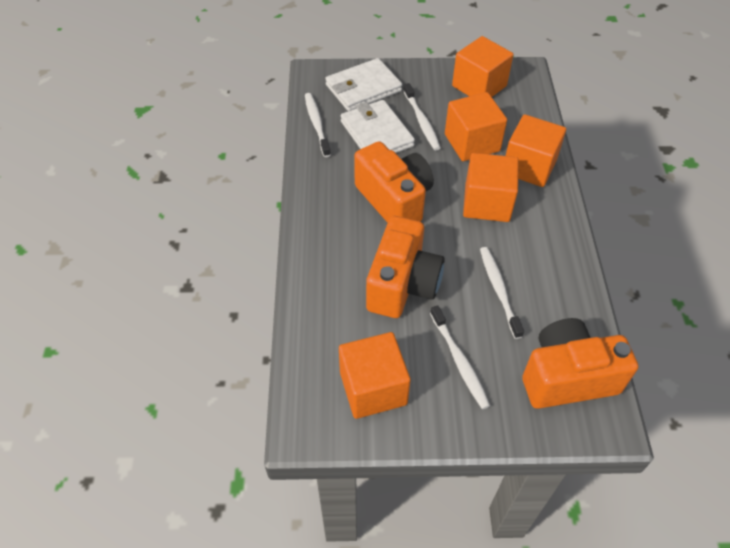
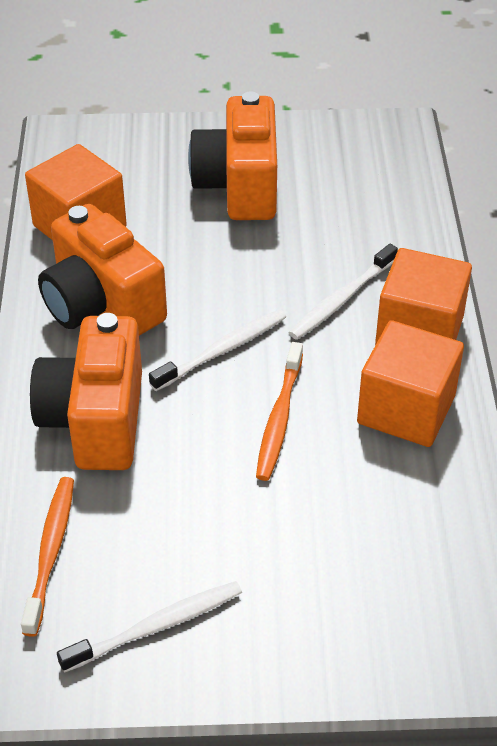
orange cube: 5 -> 3
orange toothbrush: 0 -> 2
white toothbrush: 4 -> 3
white wallet: 2 -> 0

